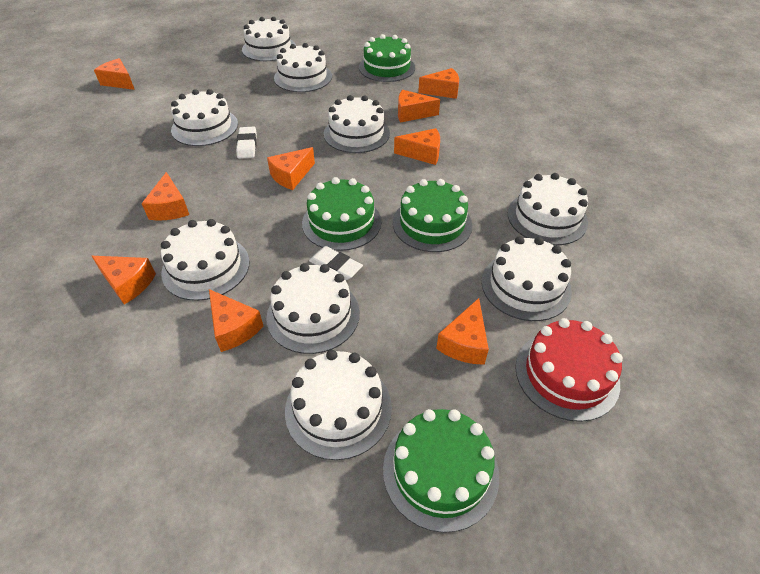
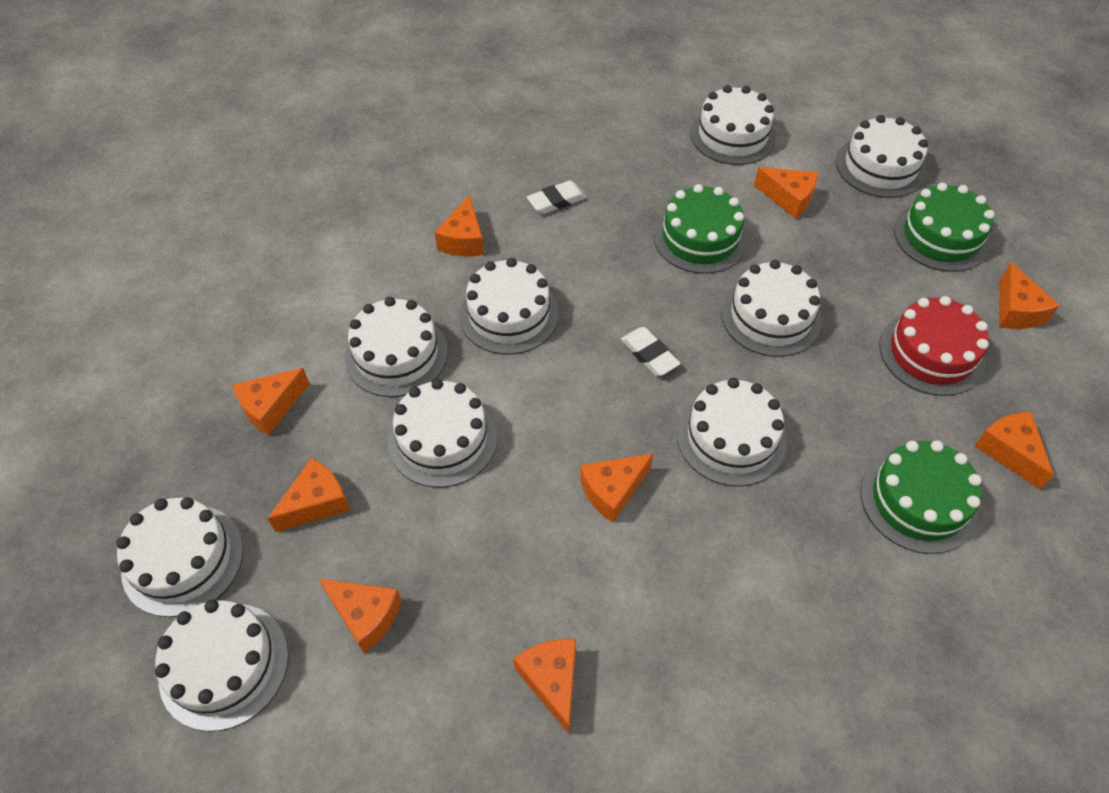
green cake: 4 -> 3

